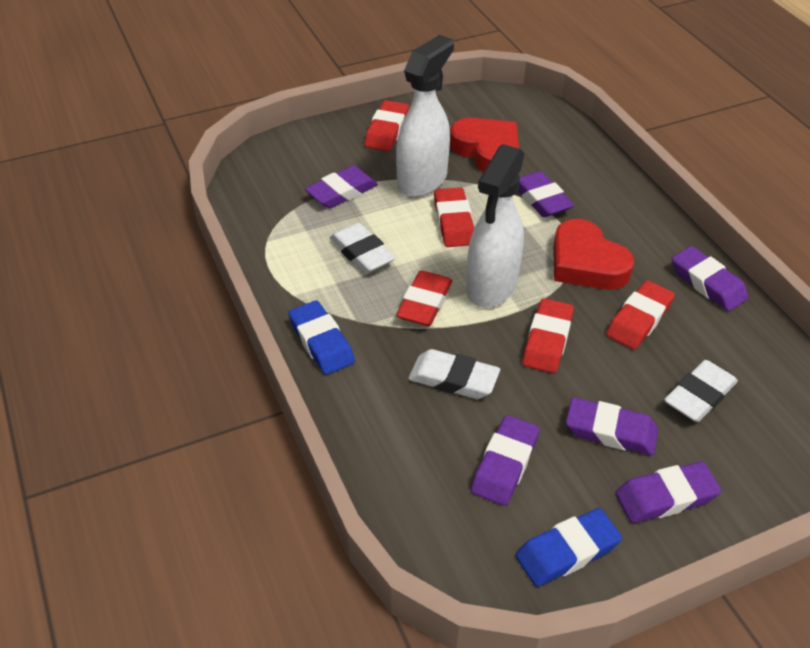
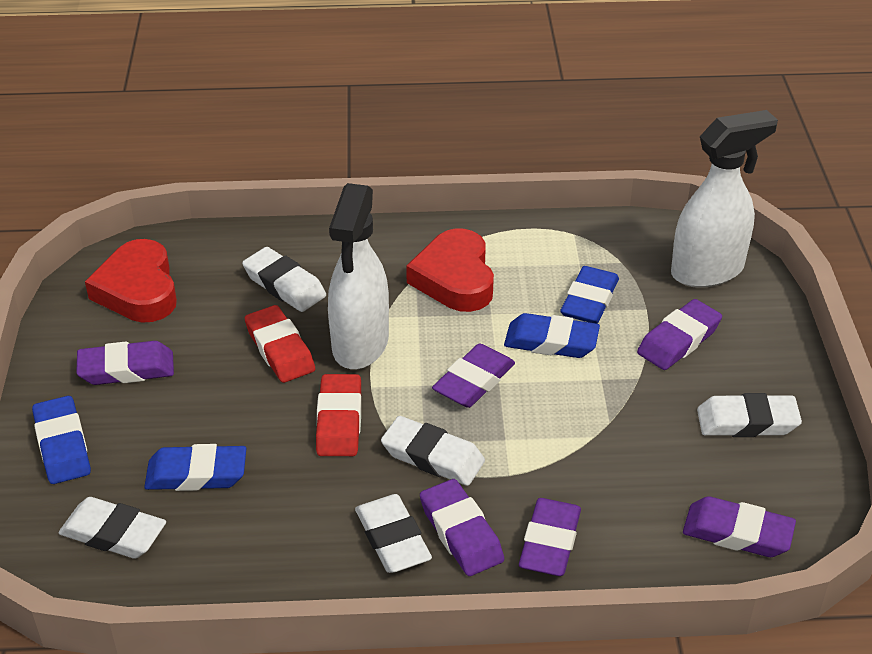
blue eraser: 2 -> 4
red eraser: 5 -> 2
white eraser: 3 -> 5

